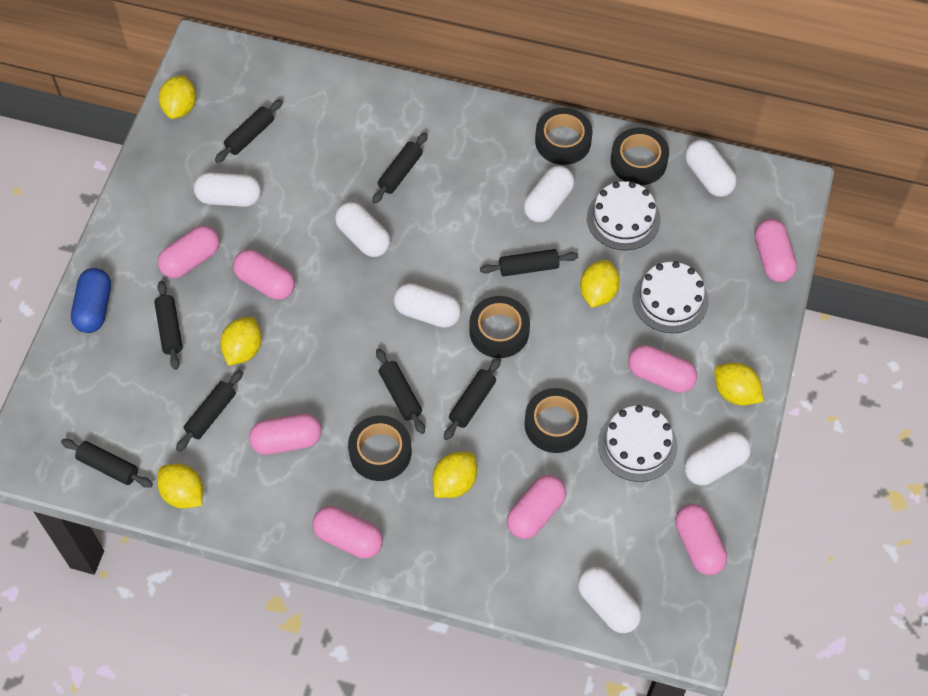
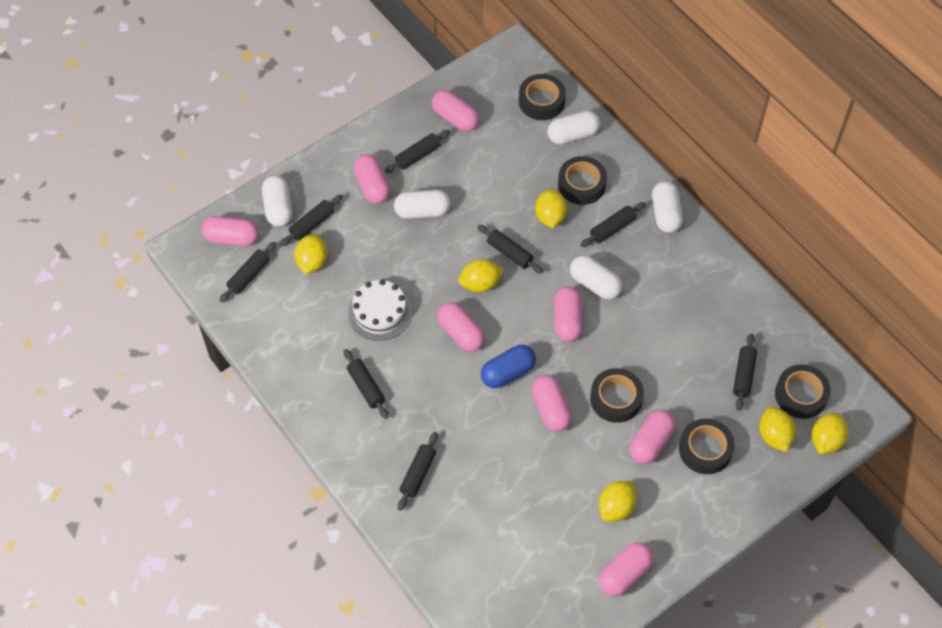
white cake: 3 -> 1
white capsule: 7 -> 5

